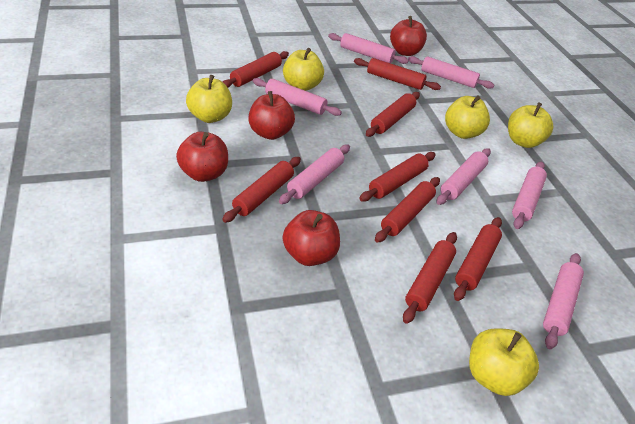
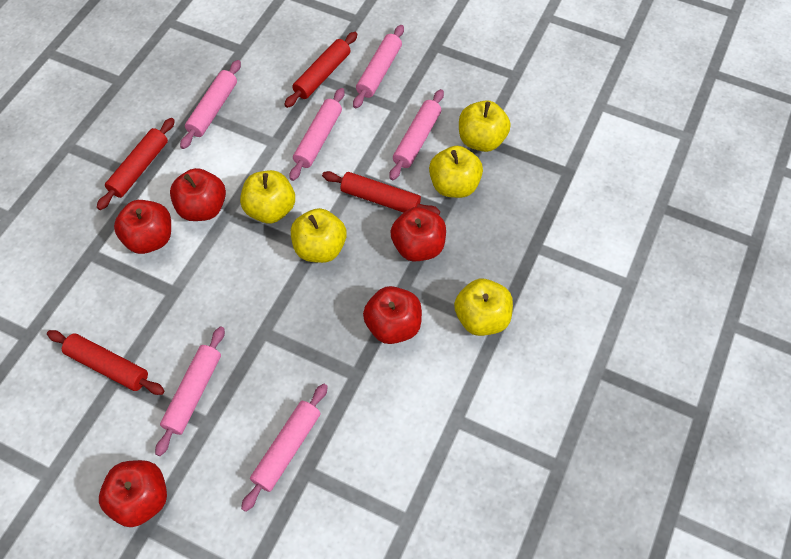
pink rolling pin: 7 -> 6
red apple: 4 -> 5
red rolling pin: 8 -> 4

